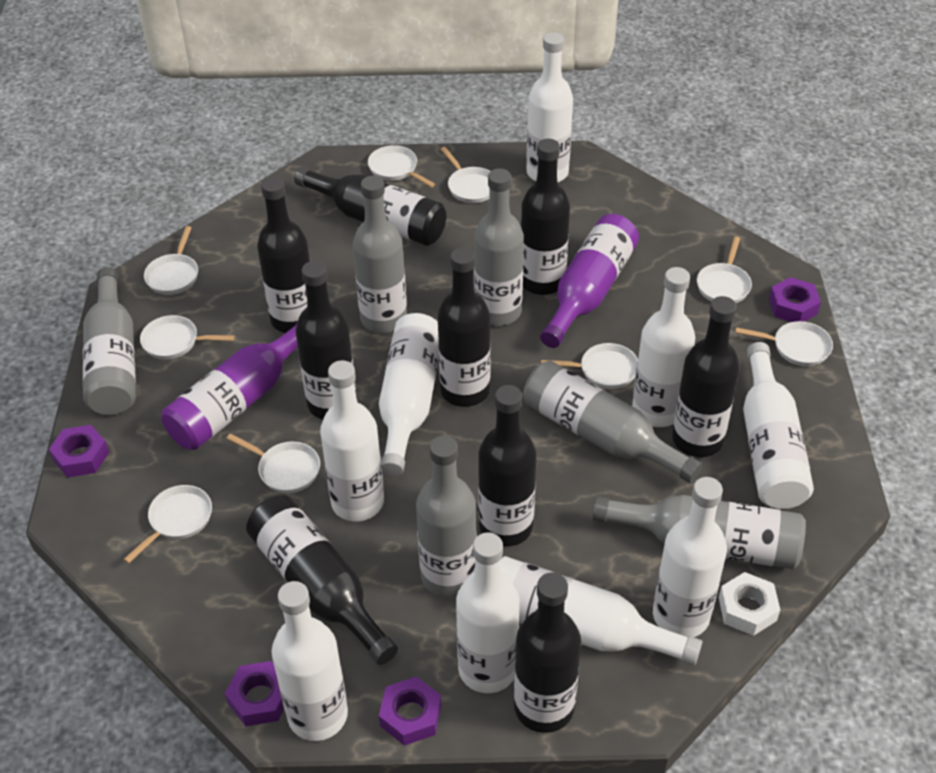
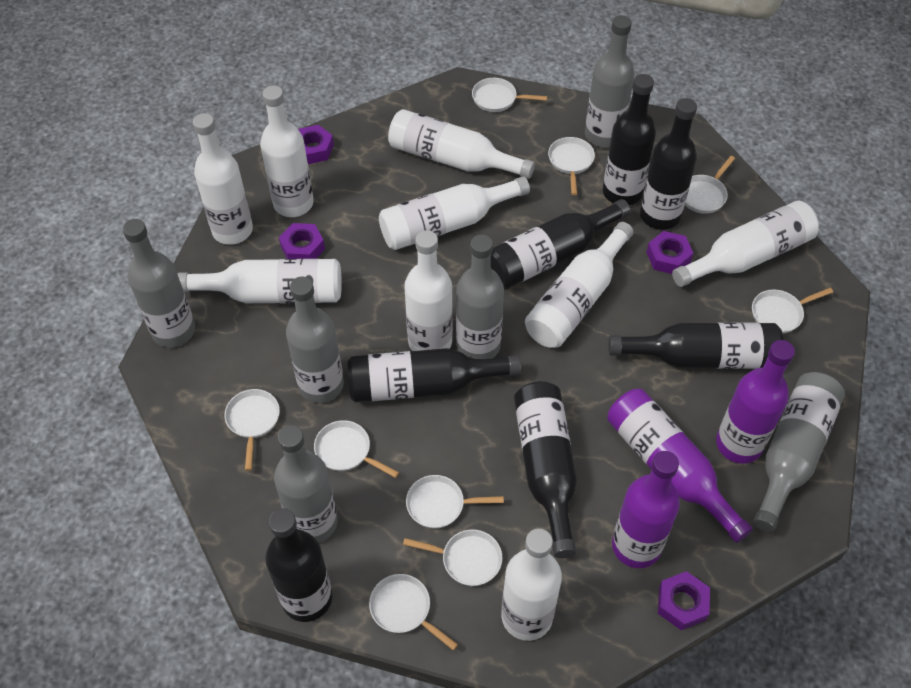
black bottle: 9 -> 7
purple bottle: 2 -> 3
white nut: 1 -> 0

